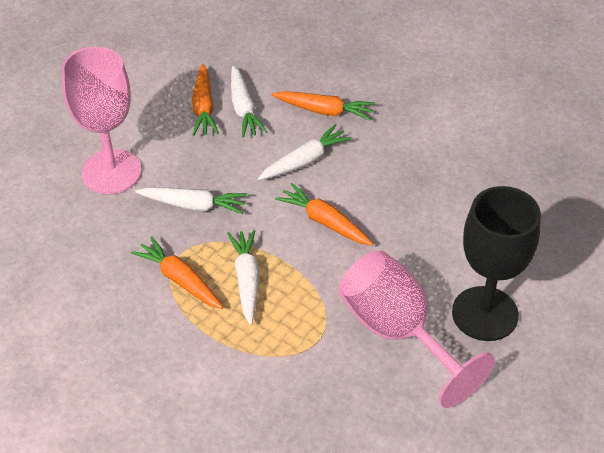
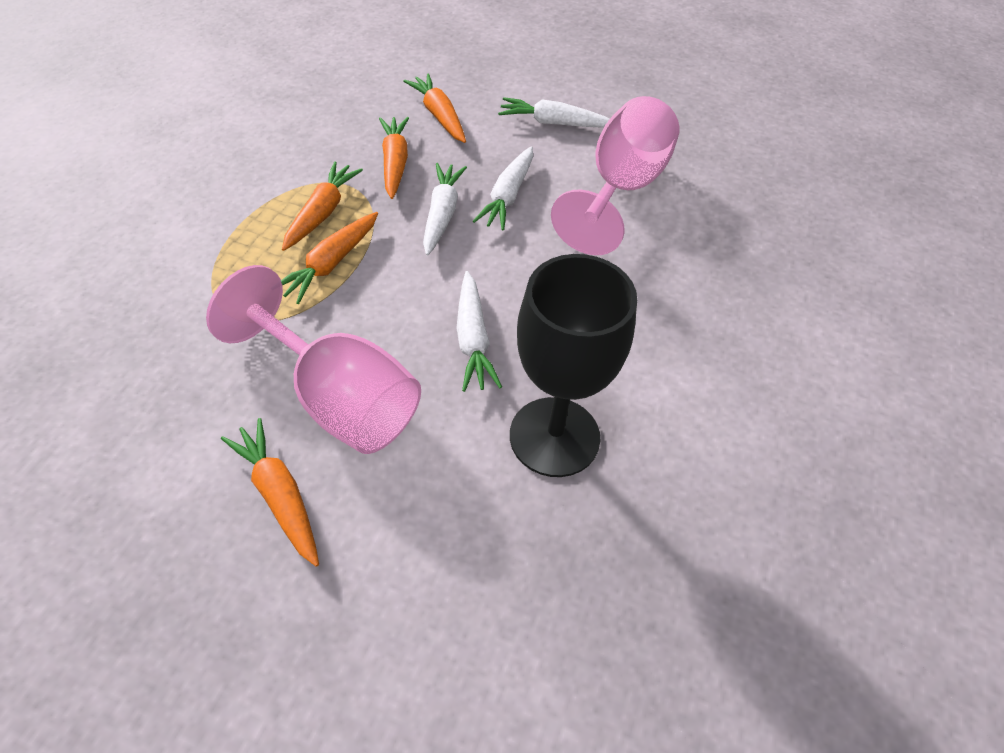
orange carrot: 4 -> 5

